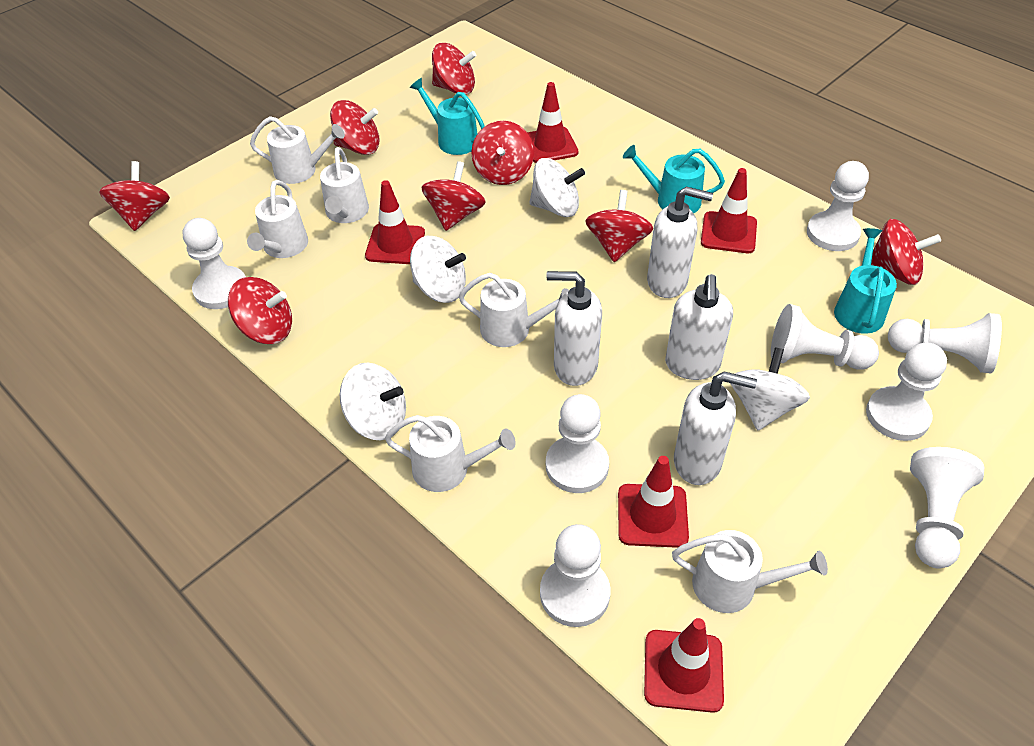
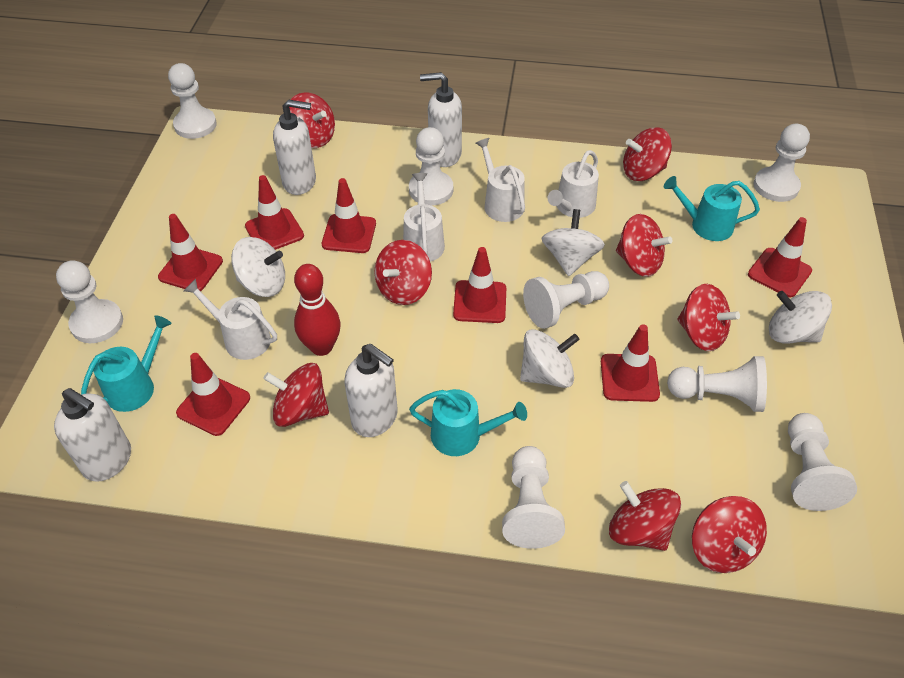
red bowling pin: 0 -> 1
red traffic cone: 5 -> 7
white watering can: 6 -> 4

